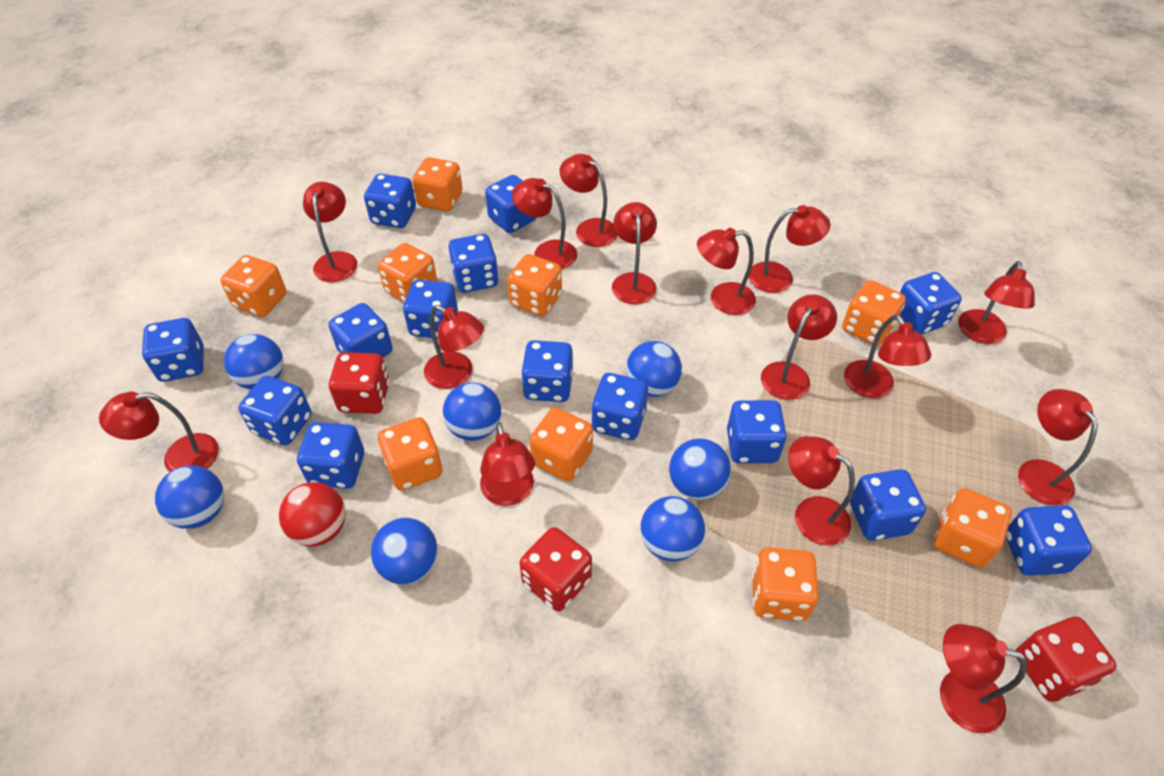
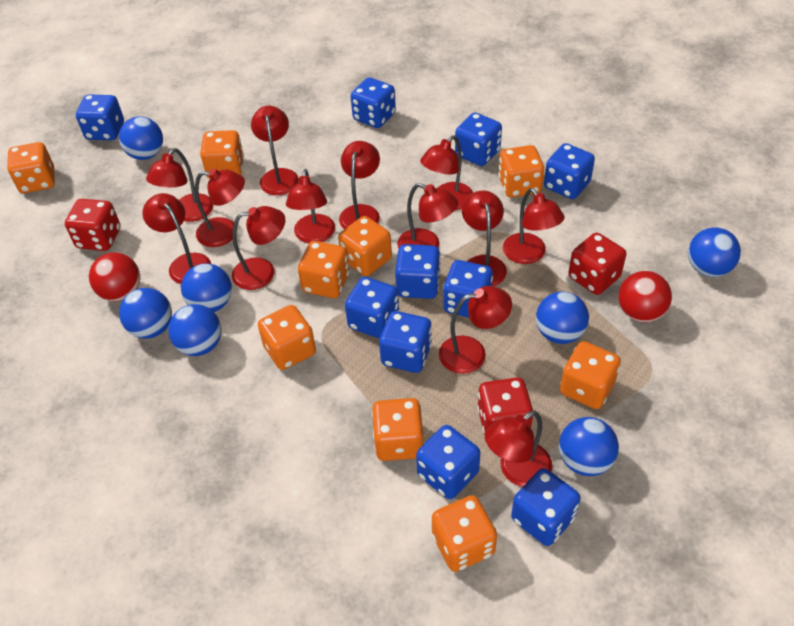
blue dice: 14 -> 10
red ball: 1 -> 2
red lamp: 15 -> 13

